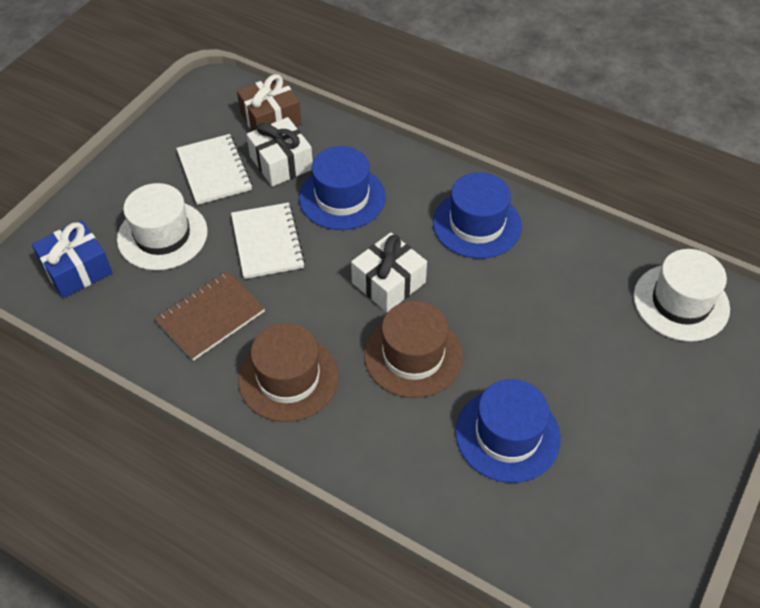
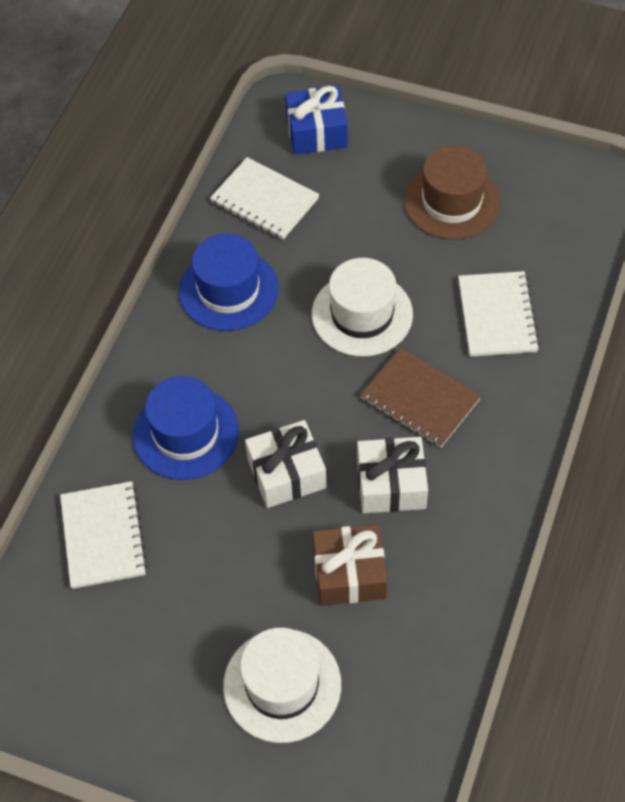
blue hat: 3 -> 2
brown hat: 2 -> 1
white notebook: 2 -> 3

